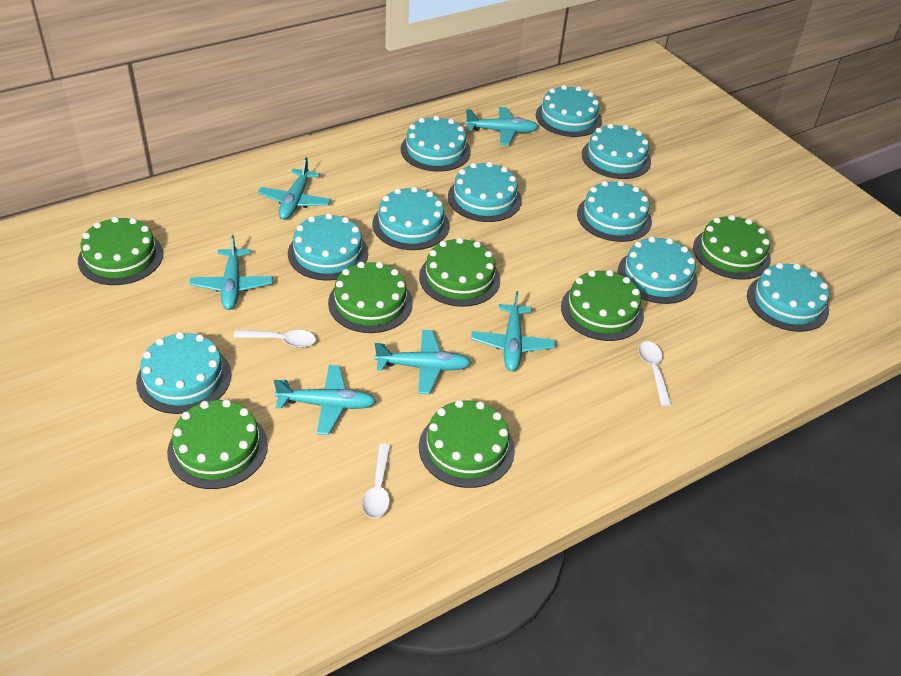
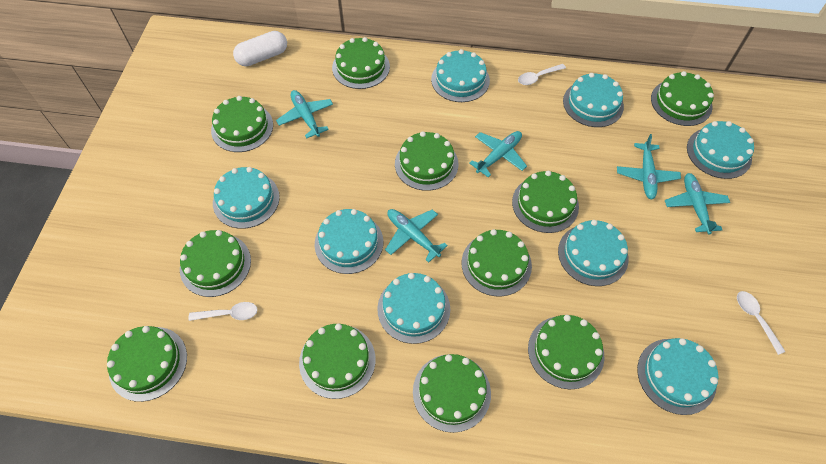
green cake: 7 -> 11
turquoise cake: 10 -> 8
turquoise plane: 6 -> 5
white capsule: 0 -> 1

